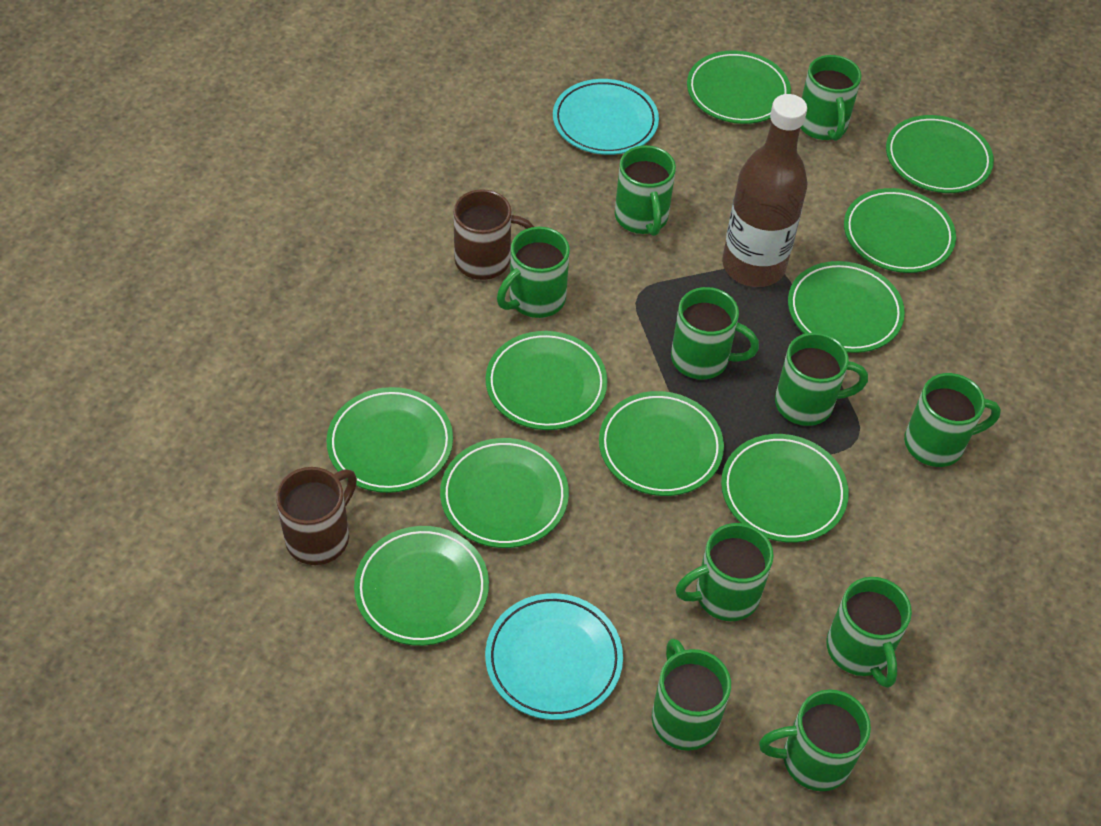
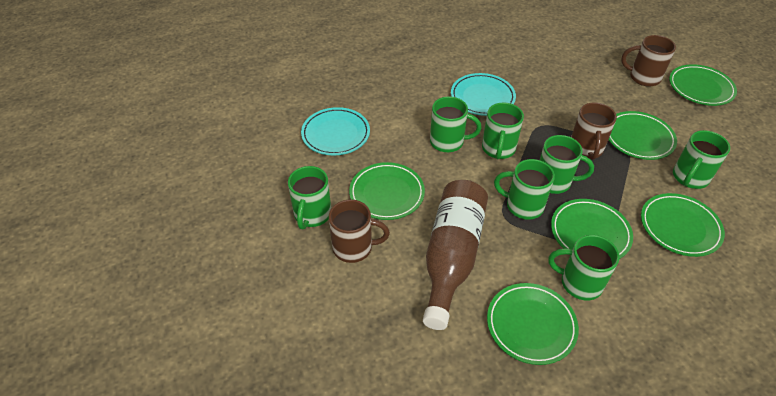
brown mug: 2 -> 3
green mug: 10 -> 7
green plate: 10 -> 6

